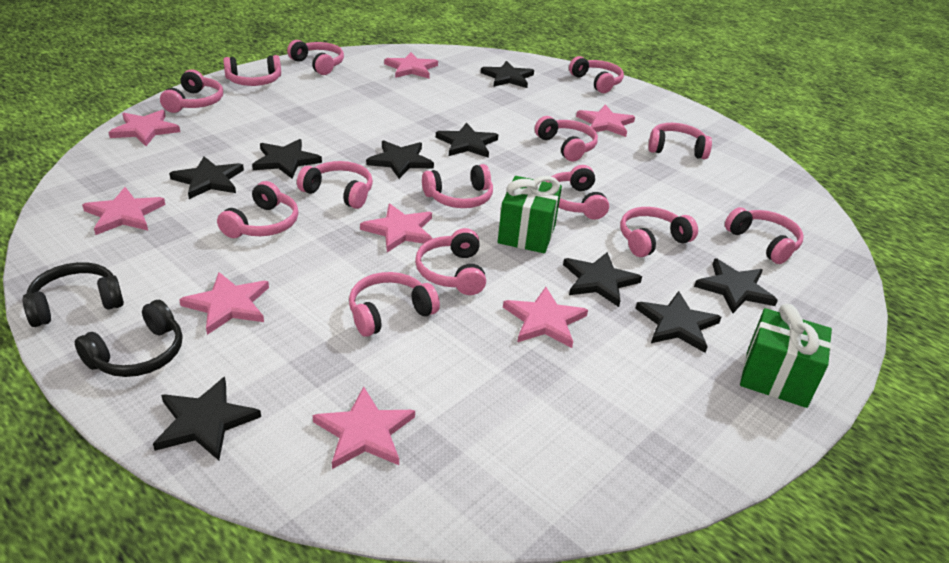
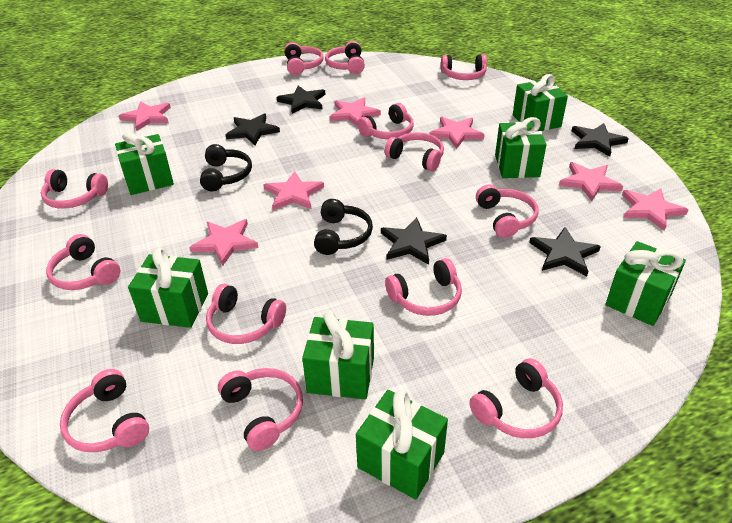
black star: 9 -> 5
green gift: 2 -> 7
pink headphones: 14 -> 13
pink star: 8 -> 7

